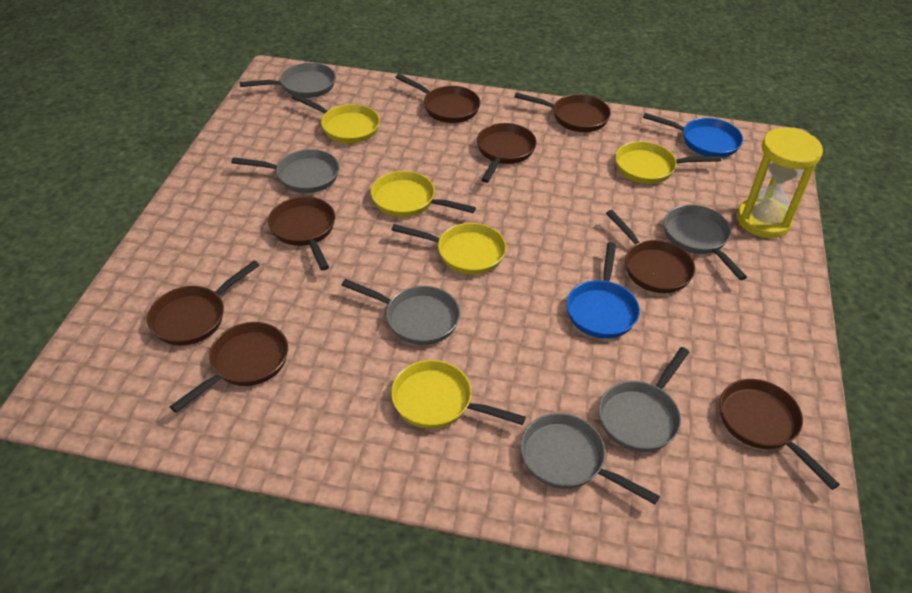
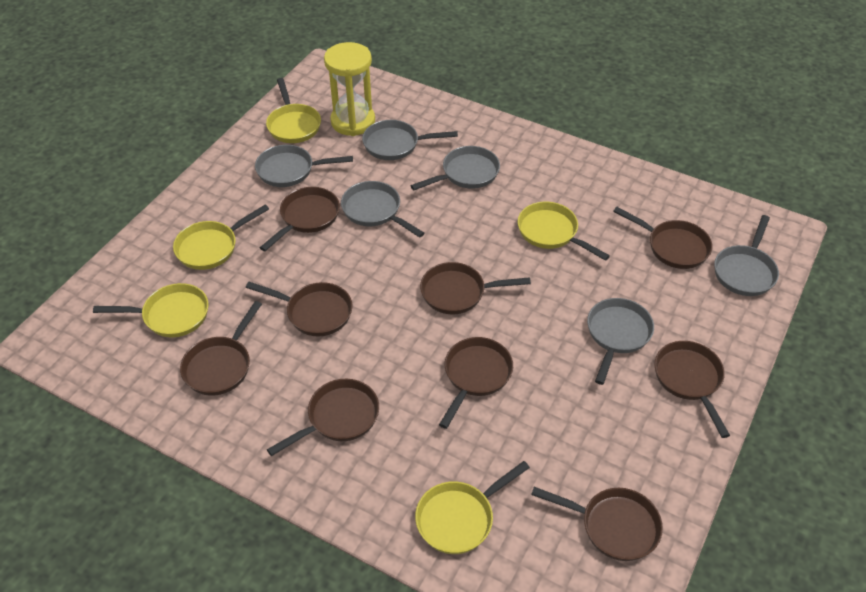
blue pan: 2 -> 0
brown pan: 8 -> 9

